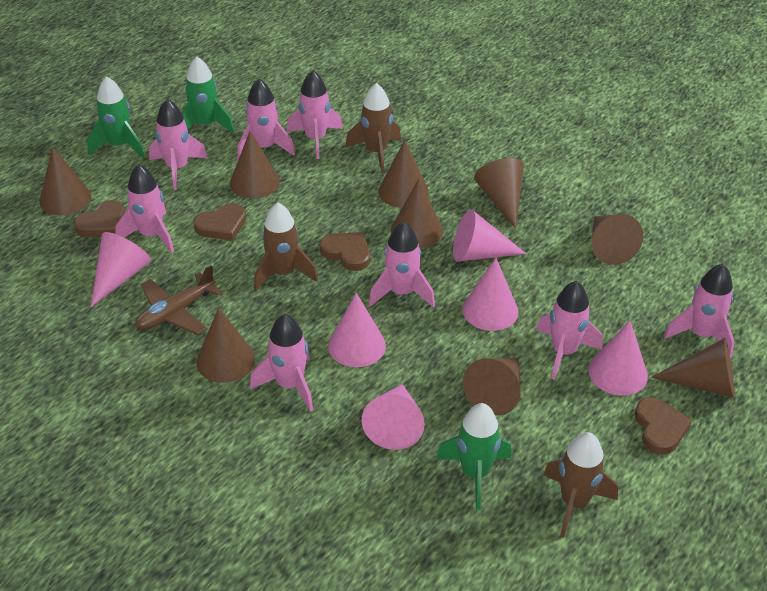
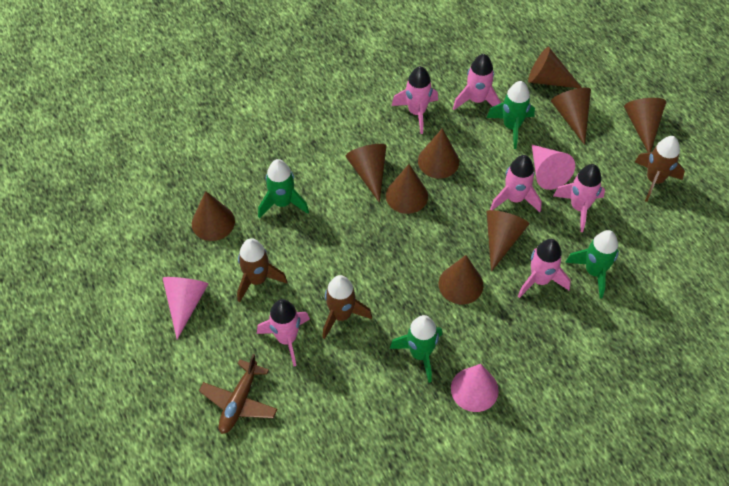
brown heart: 4 -> 0
green rocket: 3 -> 4
pink cone: 6 -> 3
pink rocket: 8 -> 6

